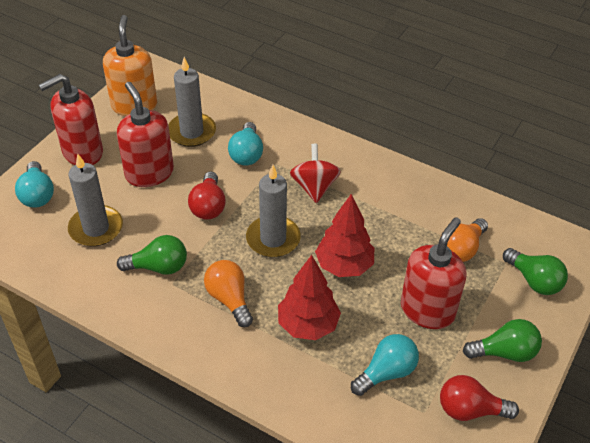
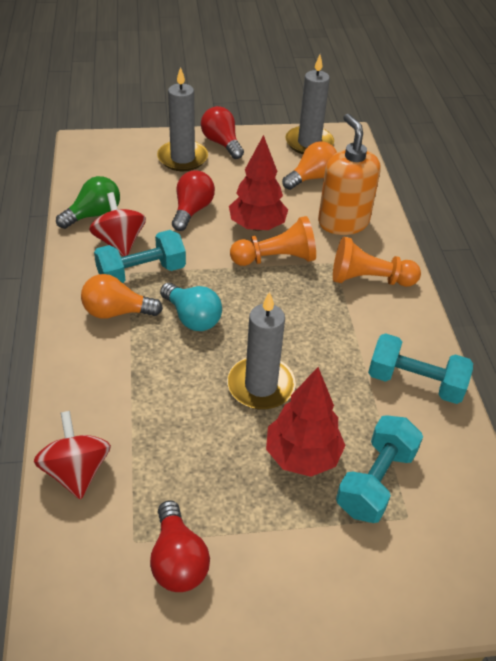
green light bulb: 3 -> 1
orange pawn: 0 -> 2
red light bulb: 2 -> 3
red soap dispenser: 3 -> 0
red spinning top: 1 -> 2
turquoise dumbbell: 0 -> 3
turquoise light bulb: 3 -> 1

